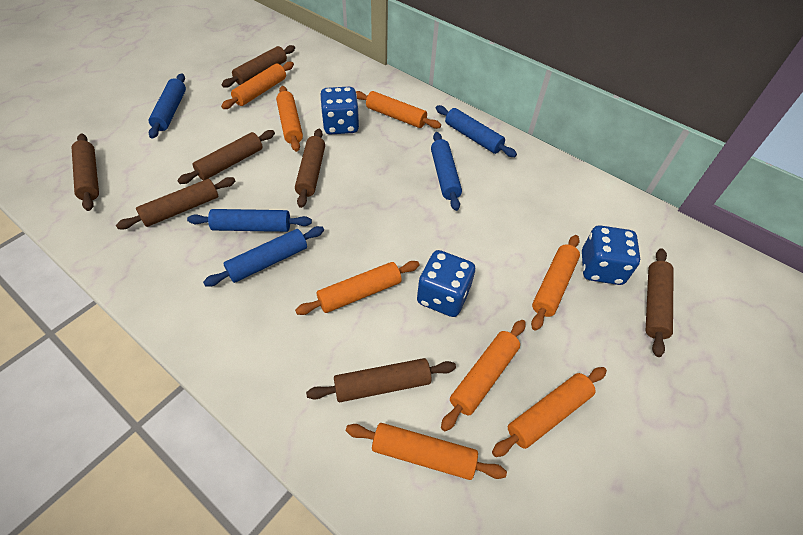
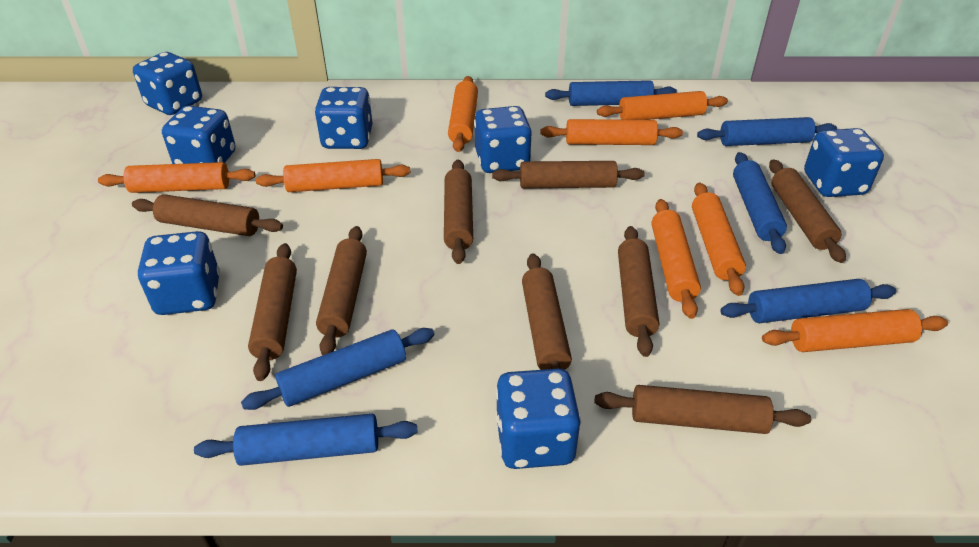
blue dice: 3 -> 7
blue rolling pin: 5 -> 6
brown rolling pin: 7 -> 9

